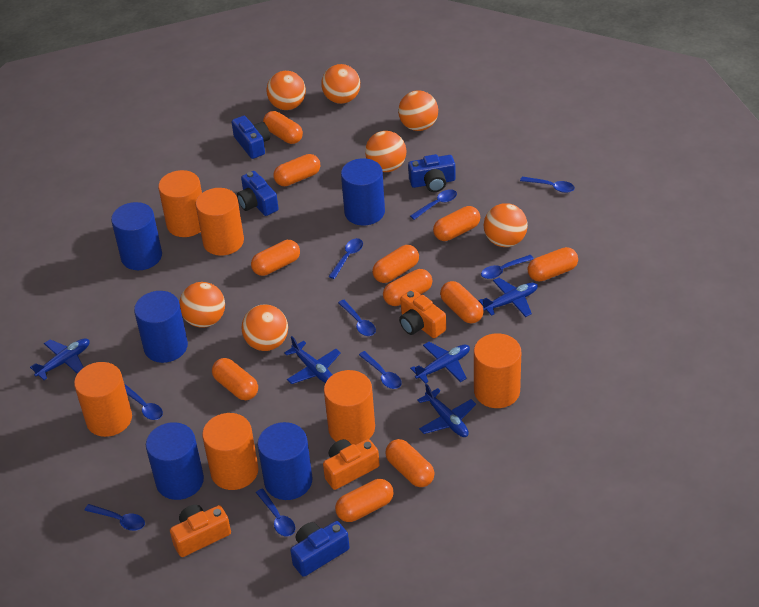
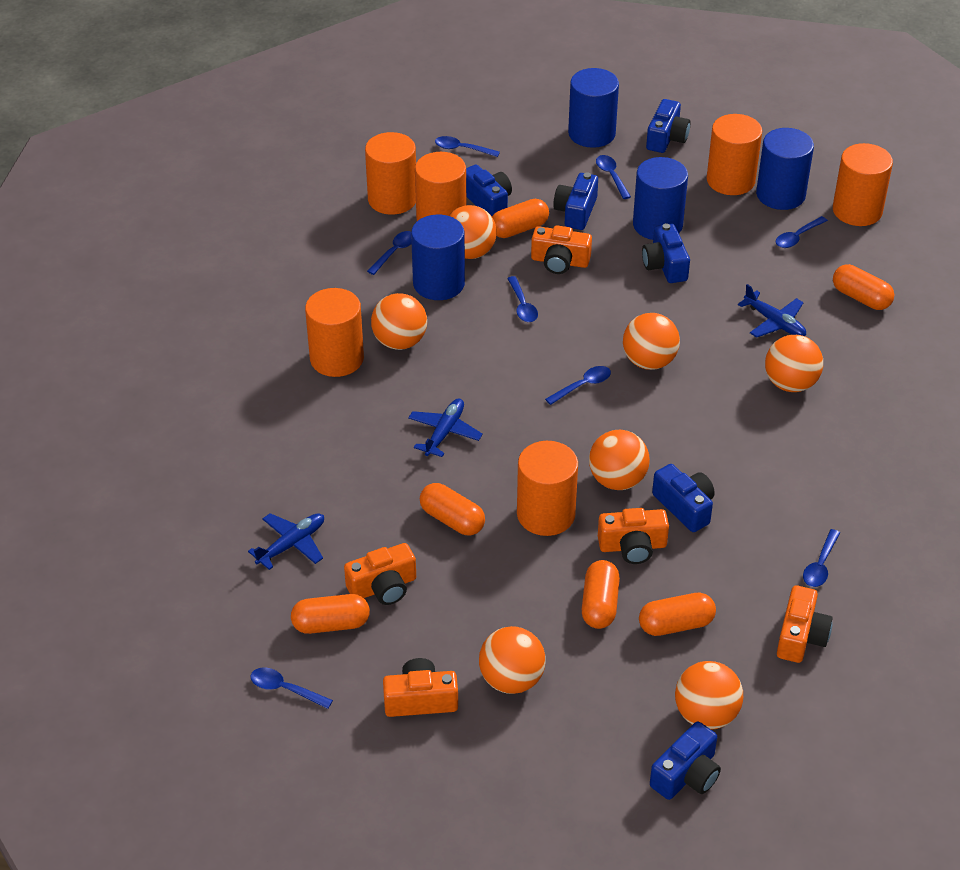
blue camera: 4 -> 6
blue cylinder: 5 -> 4
blue plane: 5 -> 3
blue spoon: 9 -> 8
orange camera: 3 -> 5
orange capsule: 11 -> 6

